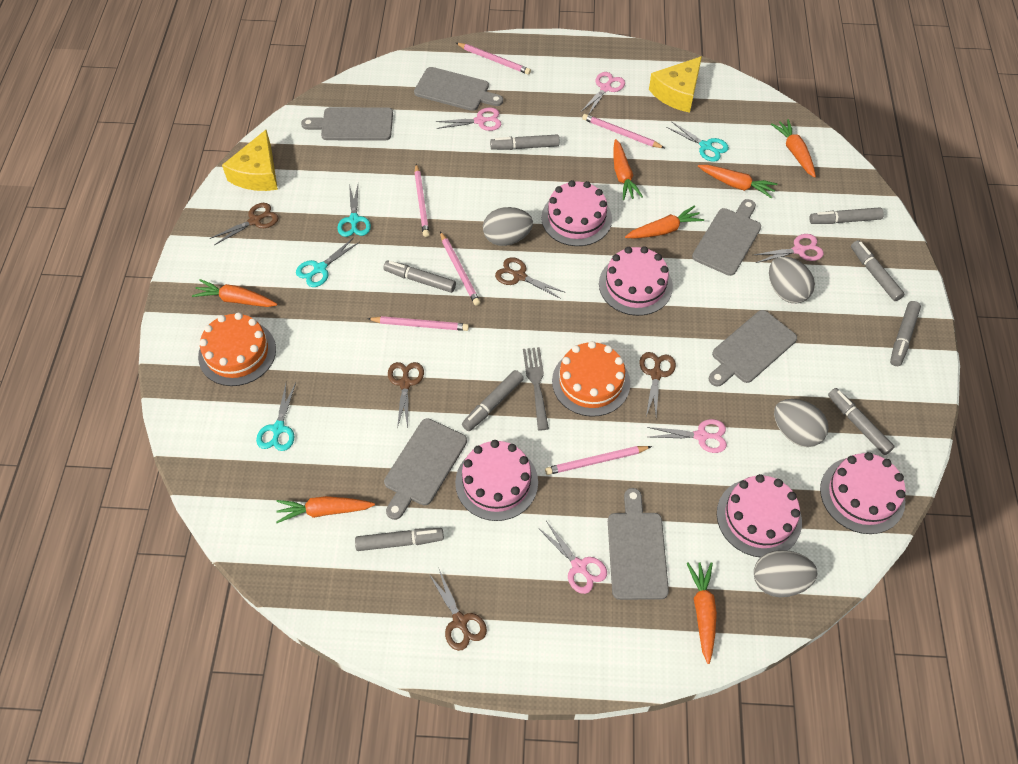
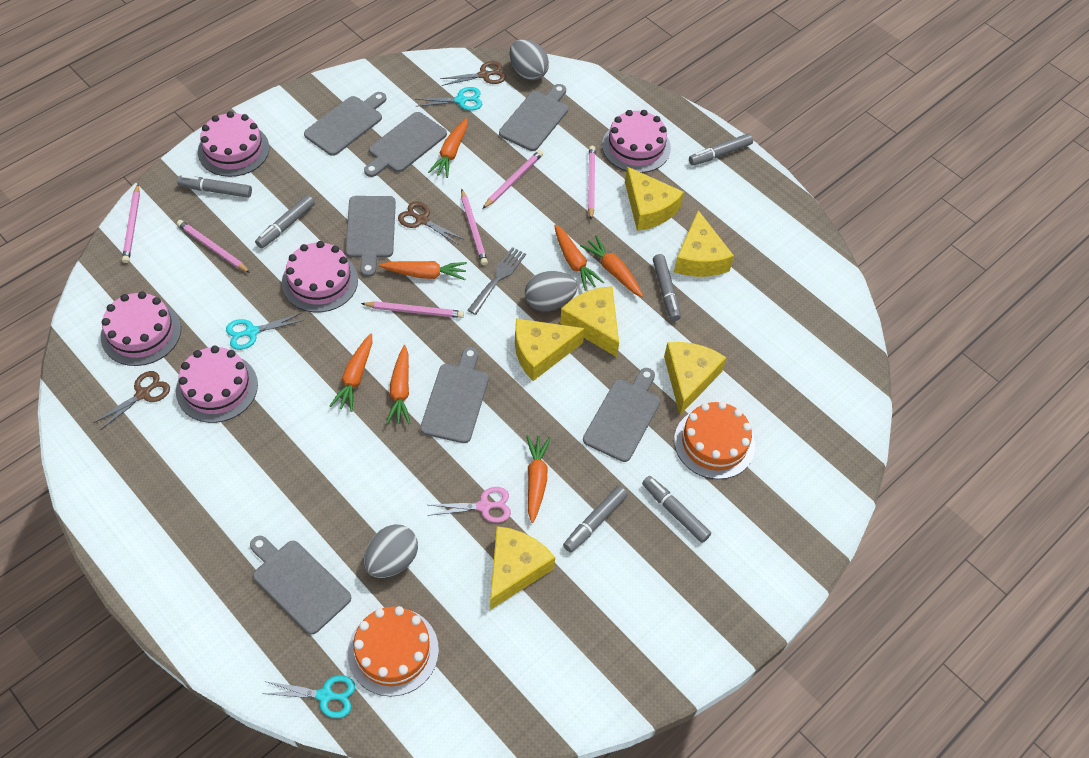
brown scissors: 5 -> 3
grey cutting board: 6 -> 7
grey egg: 4 -> 3
grey marker: 8 -> 6
pink scissors: 5 -> 1
turquoise scissors: 4 -> 3
yellow cheese: 2 -> 6

